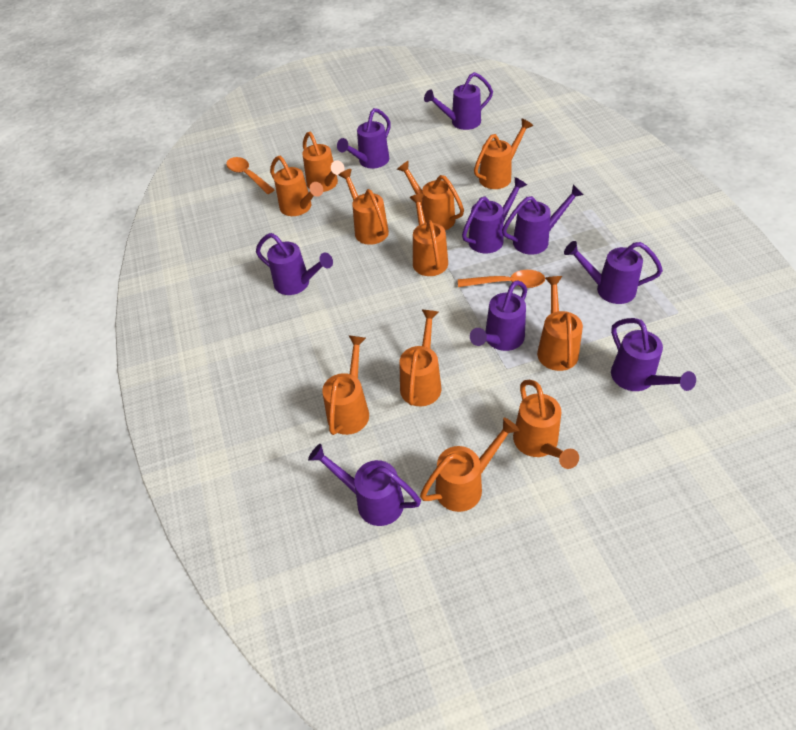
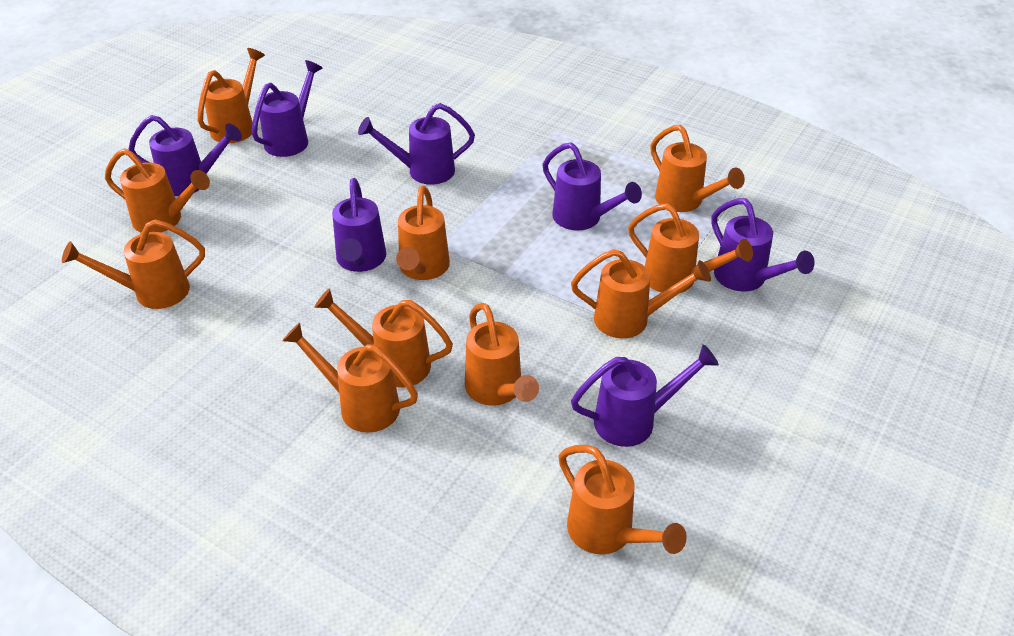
orange spoon: 2 -> 0
purple watering can: 9 -> 7

